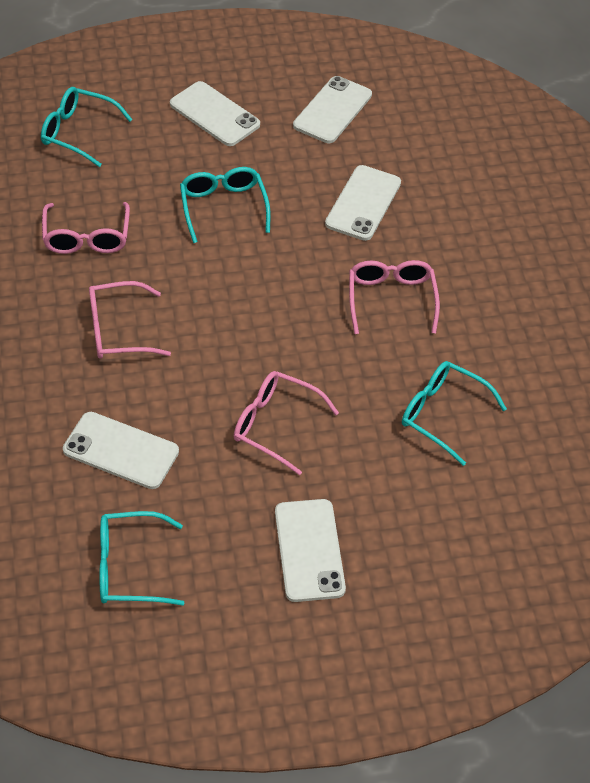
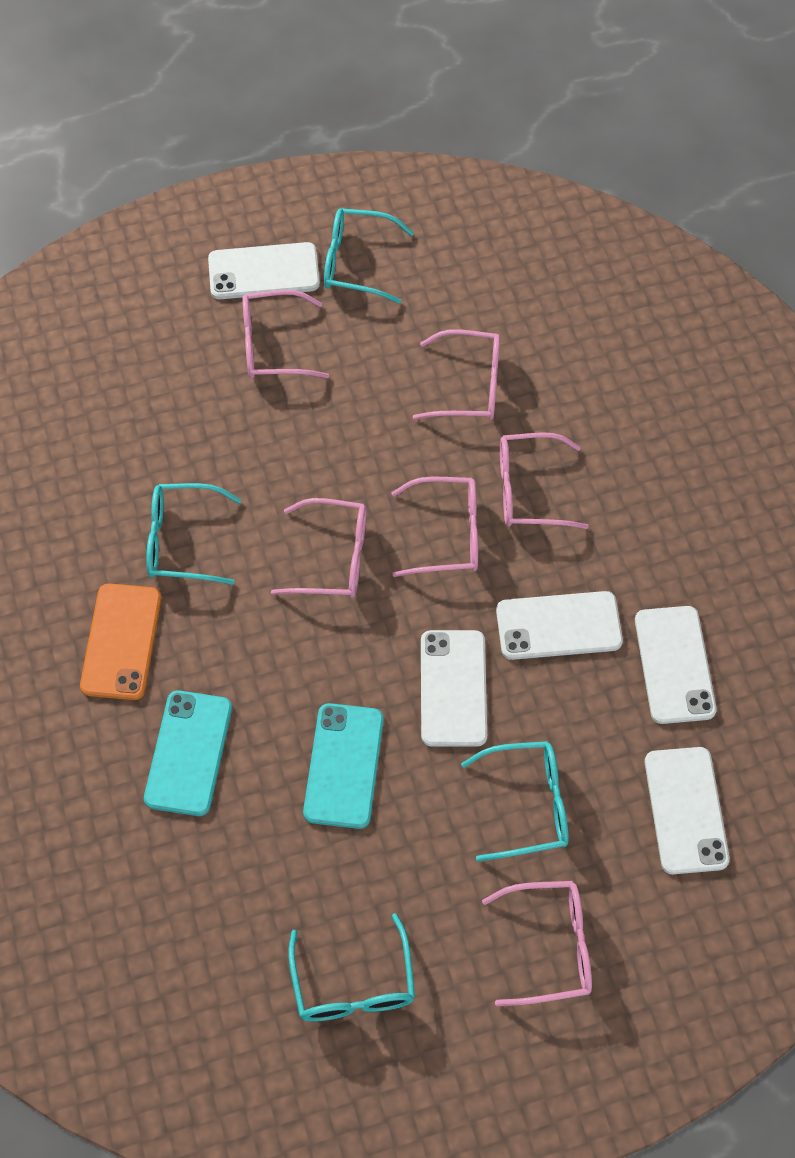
orange phone: 0 -> 1
pink glasses: 4 -> 6
turquoise phone: 0 -> 2

